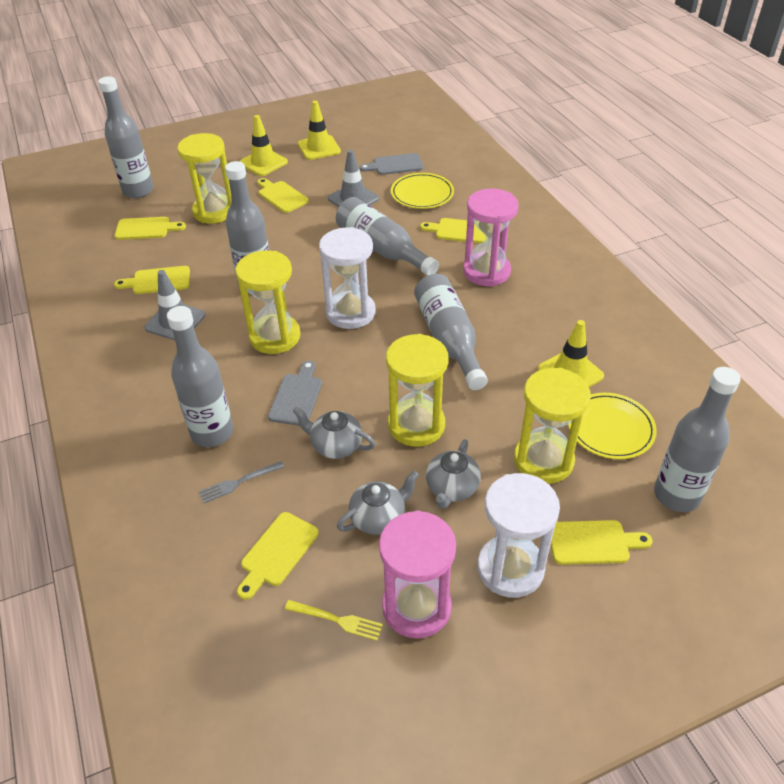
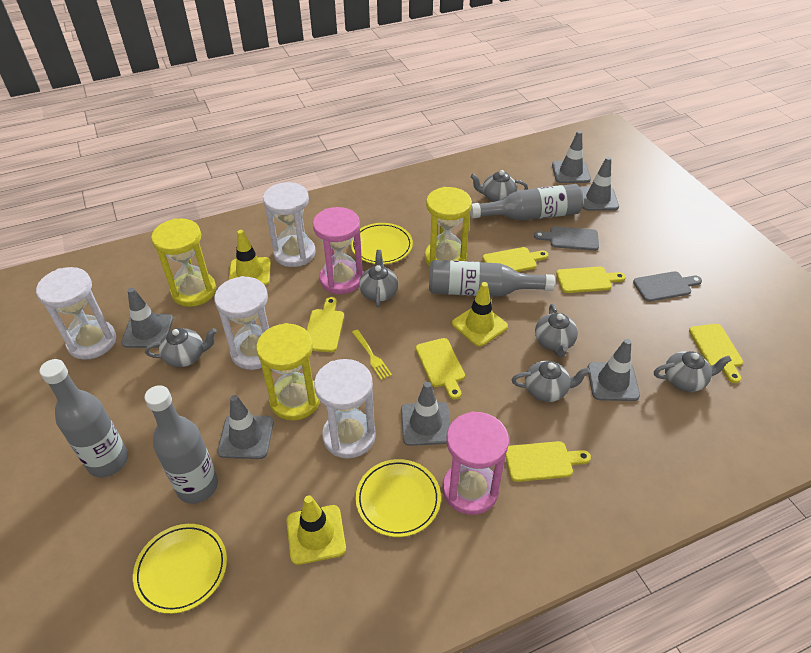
grey bottle: 6 -> 4
grey fork: 1 -> 0
grey teapot: 3 -> 6
grey traffic cone: 2 -> 6
white hourglass: 2 -> 4
yellow hourglass: 4 -> 3
yellow plate: 2 -> 3

